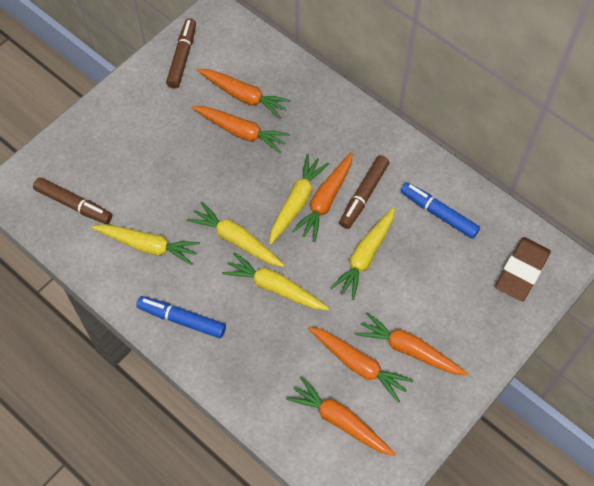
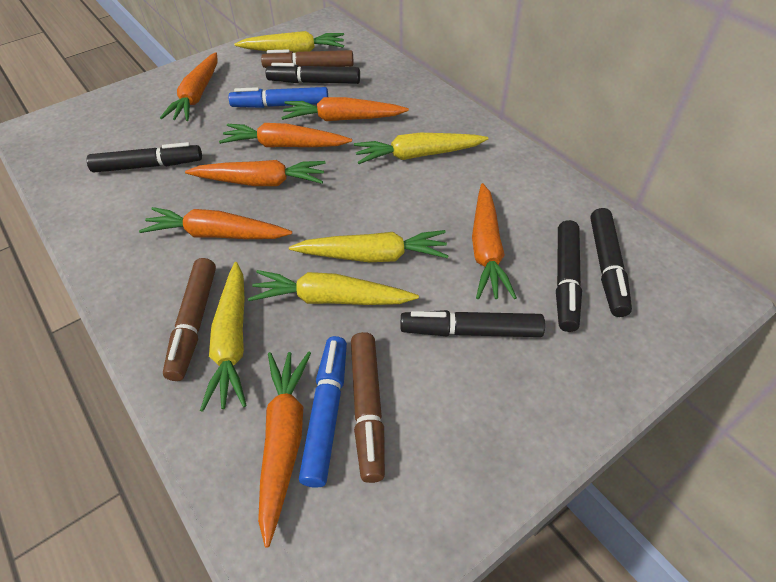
black marker: 0 -> 5
brown eraser: 1 -> 0
orange carrot: 6 -> 7

